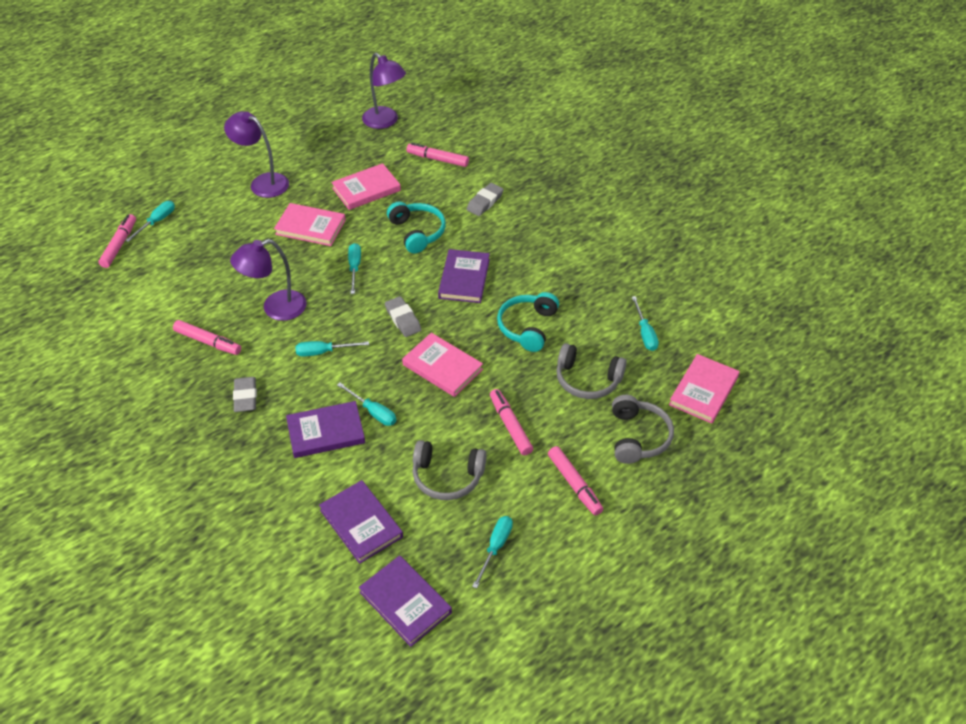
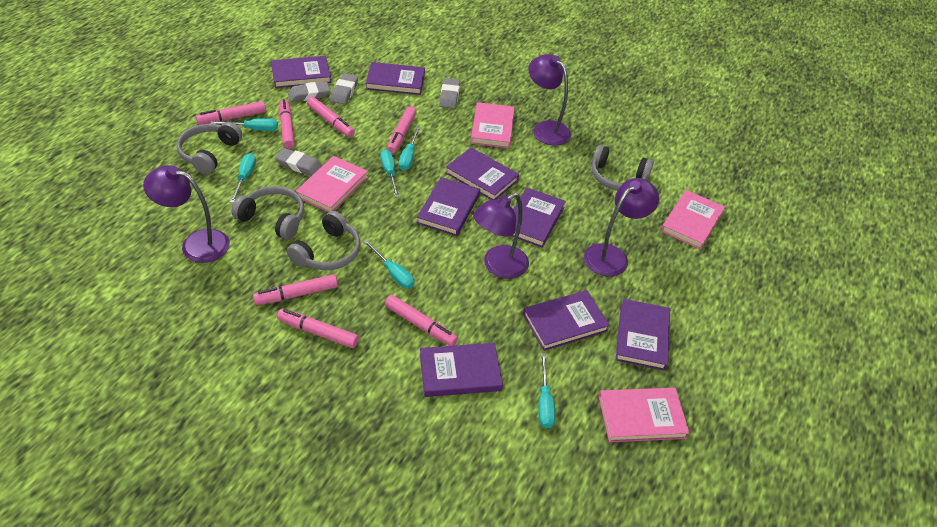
grey eraser: 3 -> 4
grey headphones: 3 -> 4
pink marker: 5 -> 7
purple book: 4 -> 8
purple lamp: 3 -> 4
turquoise headphones: 2 -> 0

